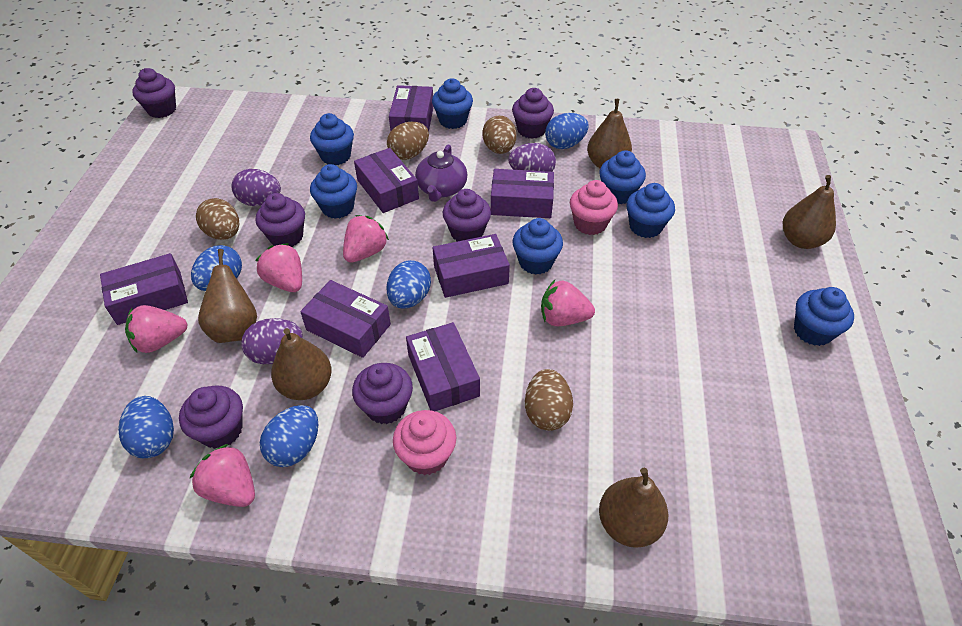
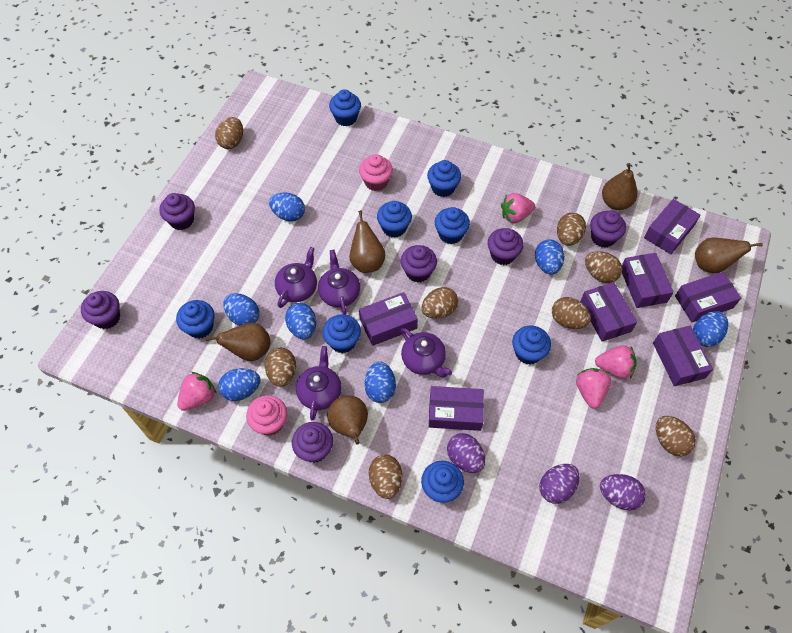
blue cupcake: 7 -> 8
blue egg: 5 -> 7
brown egg: 4 -> 8
pink strawberry: 5 -> 4
purple teapot: 1 -> 4

